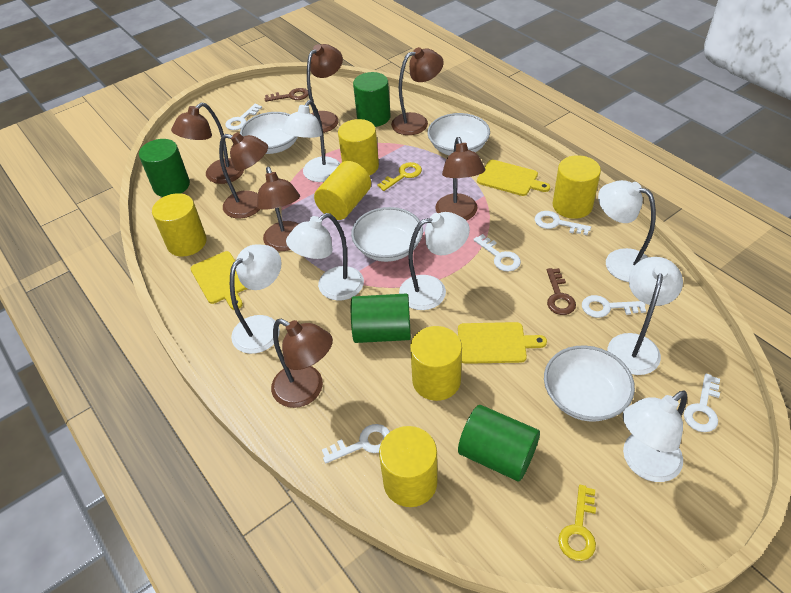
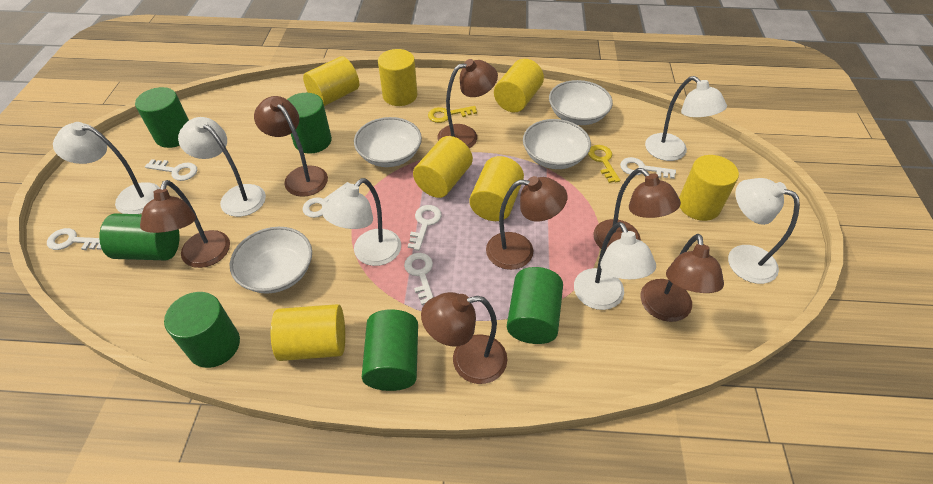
brown key: 2 -> 0
green cylinder: 4 -> 6
white lamp: 7 -> 6
yellow cutting board: 3 -> 0
yellow cylinder: 6 -> 7

